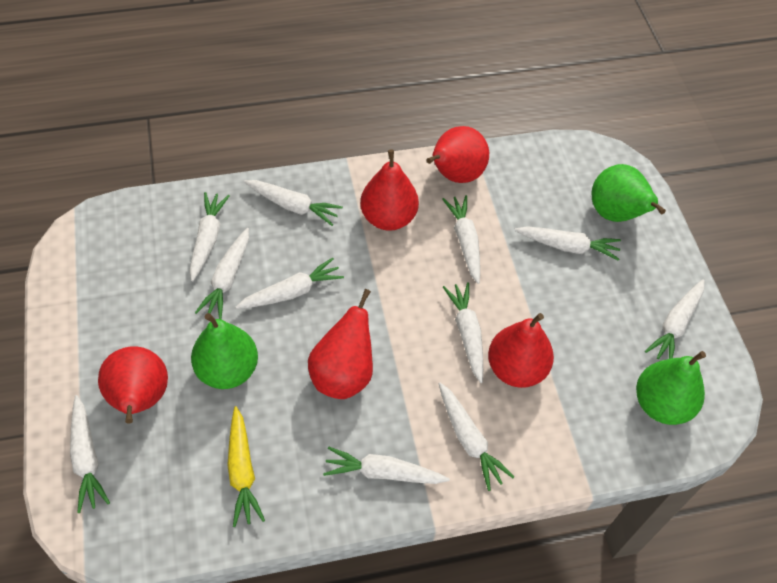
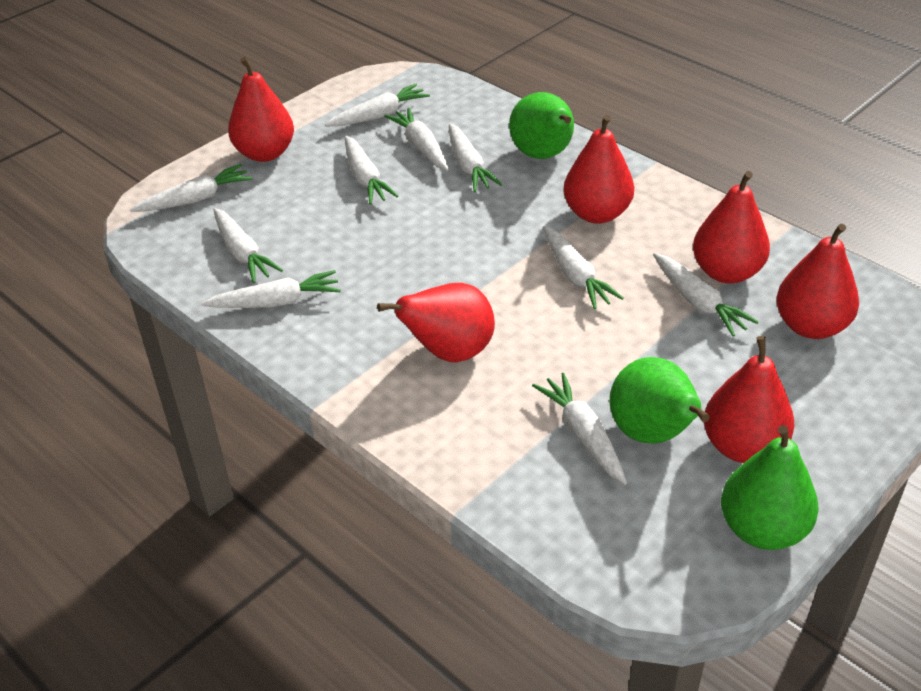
red pear: 5 -> 6
white carrot: 11 -> 10
yellow carrot: 1 -> 0

